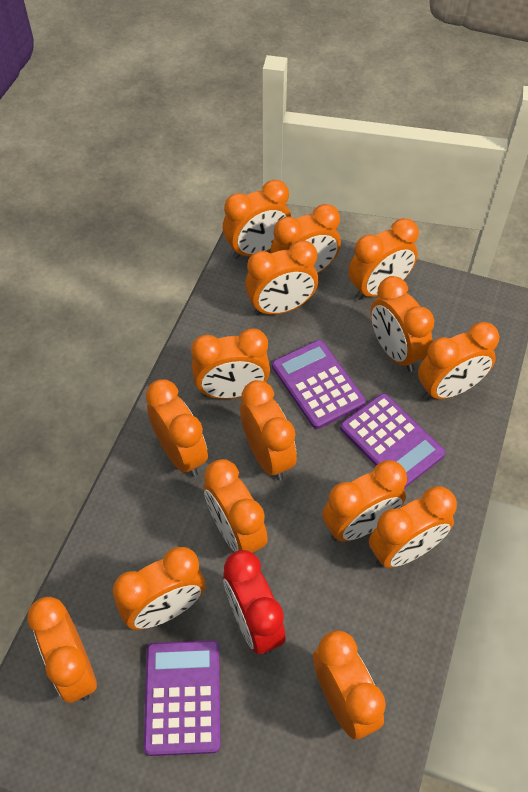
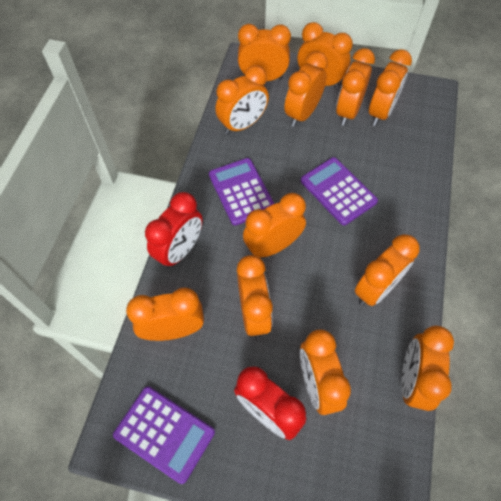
orange clock: 15 -> 12
red clock: 1 -> 2

